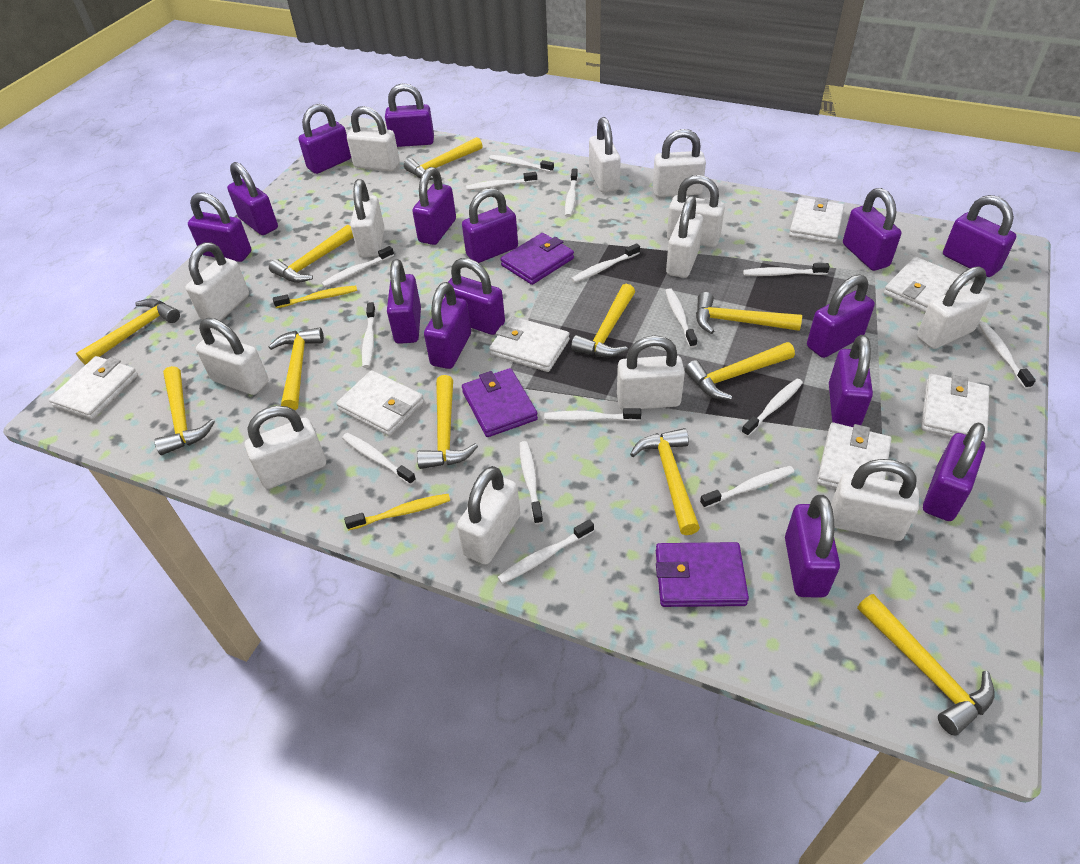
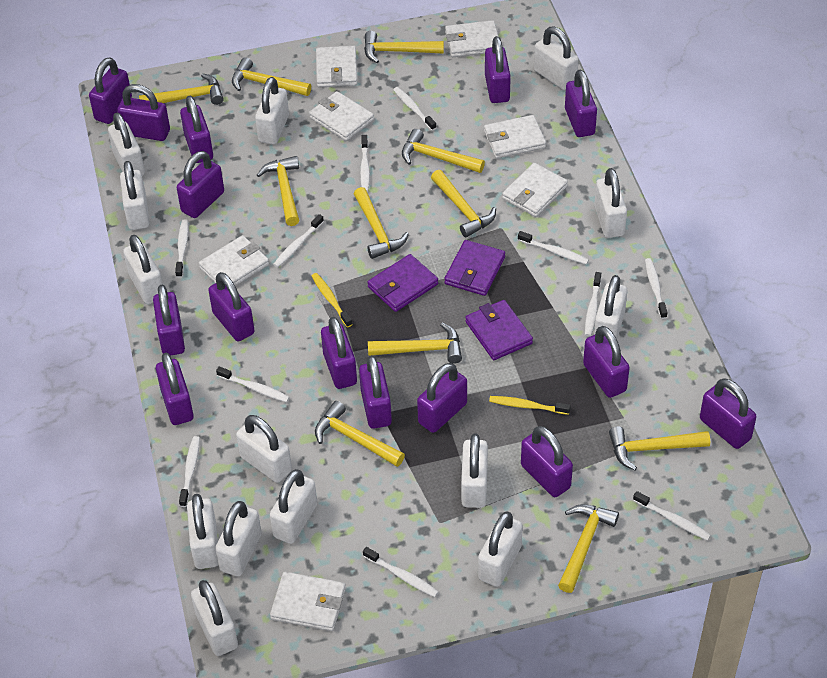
white padlock: 13 -> 14
white toothbrush: 15 -> 11

